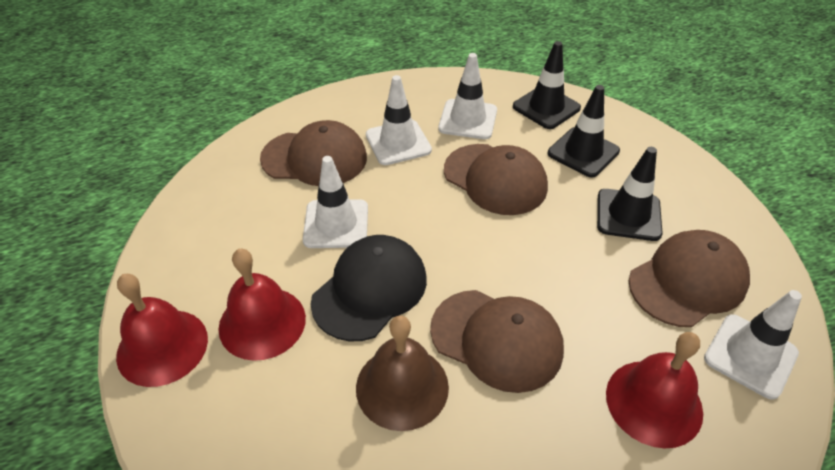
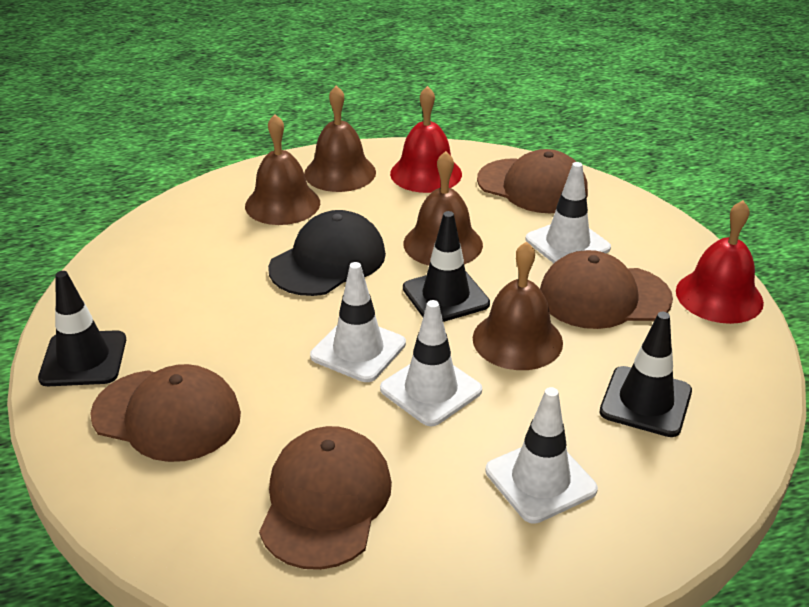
brown bell: 1 -> 4
red bell: 3 -> 2

